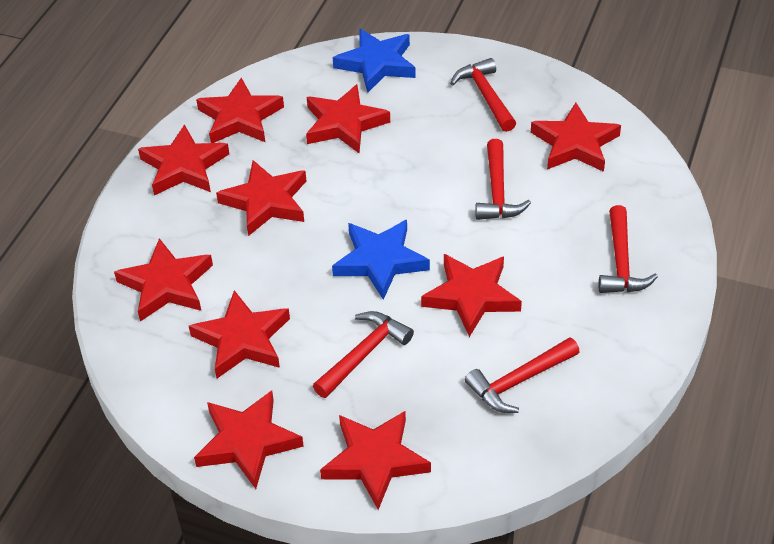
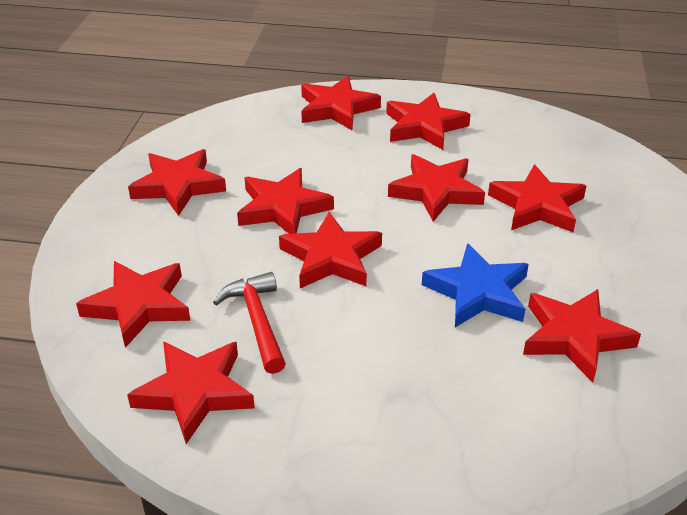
blue star: 2 -> 1
red hammer: 5 -> 1

